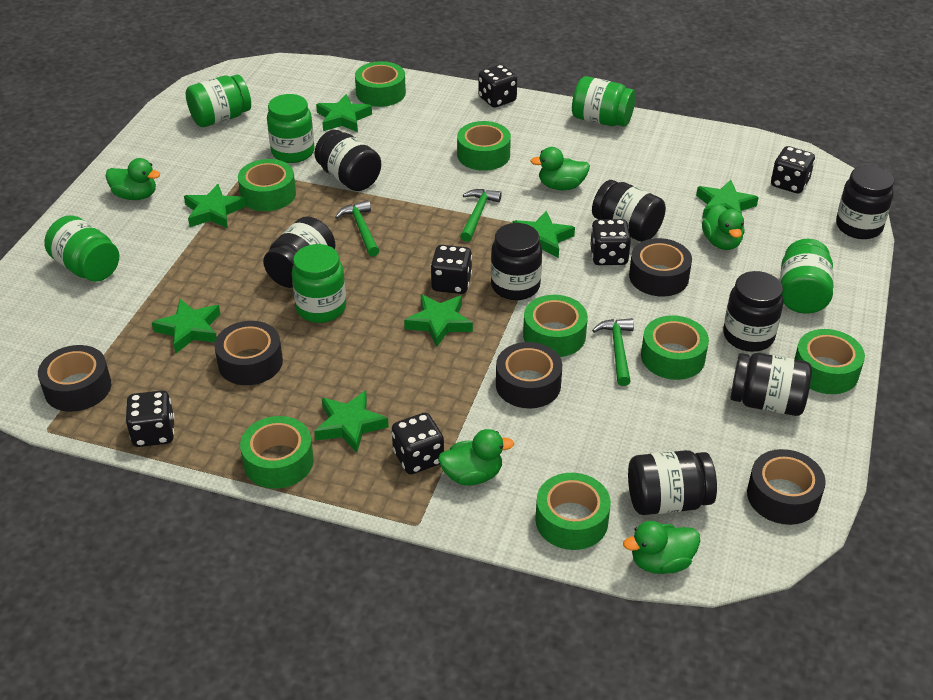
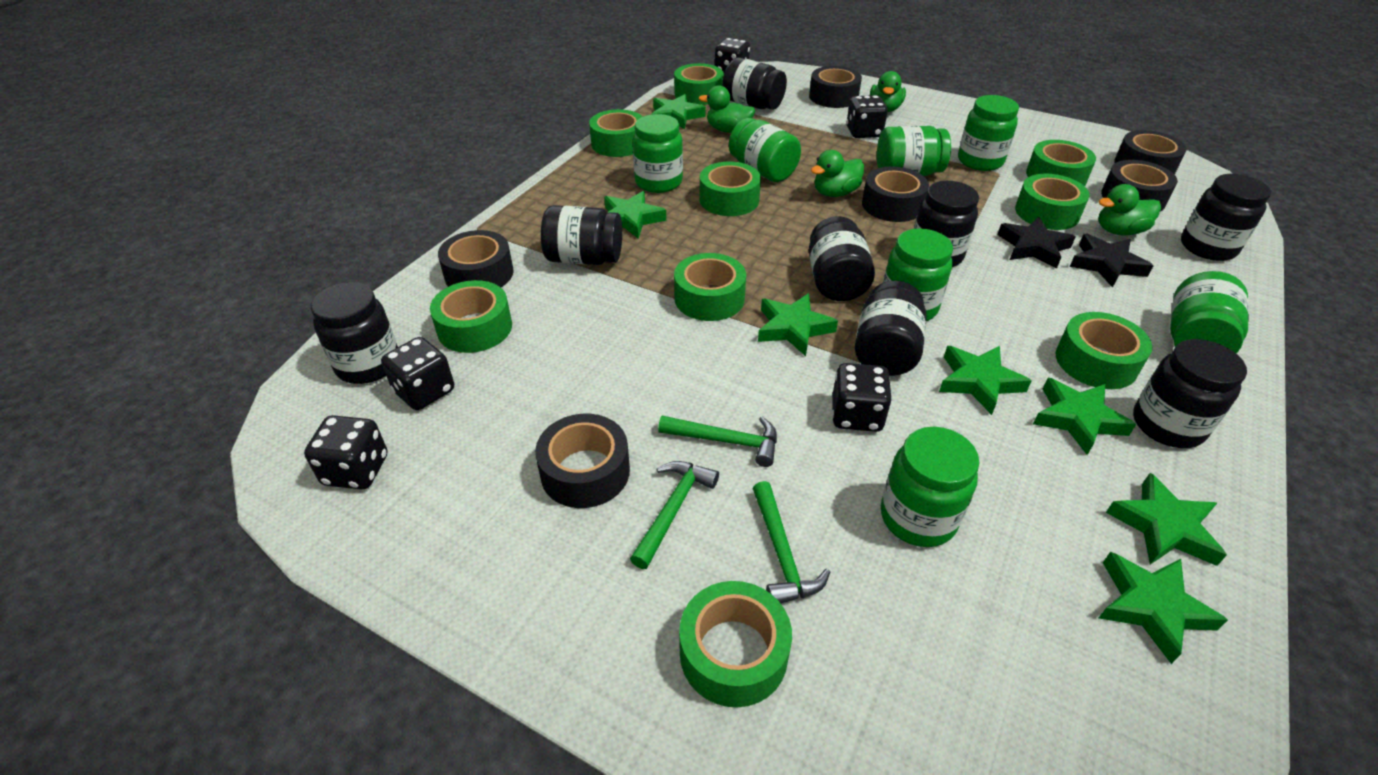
black dice: 6 -> 5
black star: 0 -> 2
black tape: 5 -> 6
green duck: 5 -> 4
green jar: 6 -> 7
green tape: 8 -> 9

